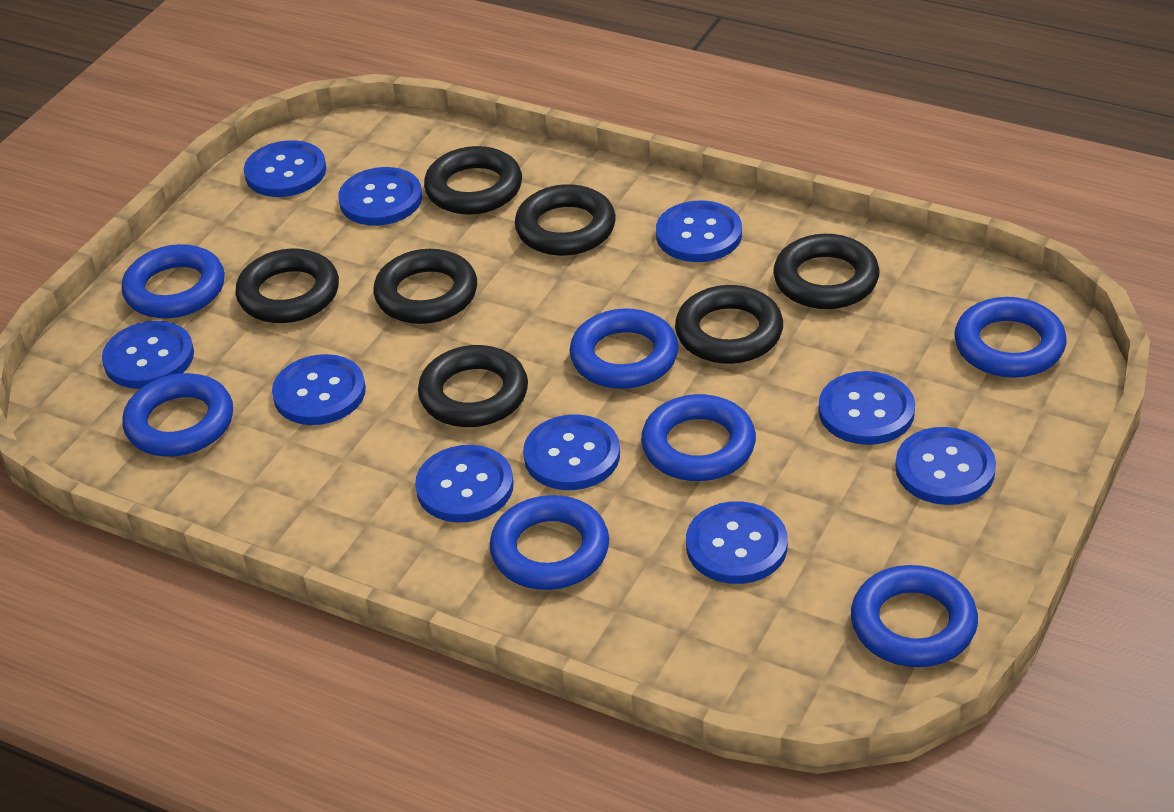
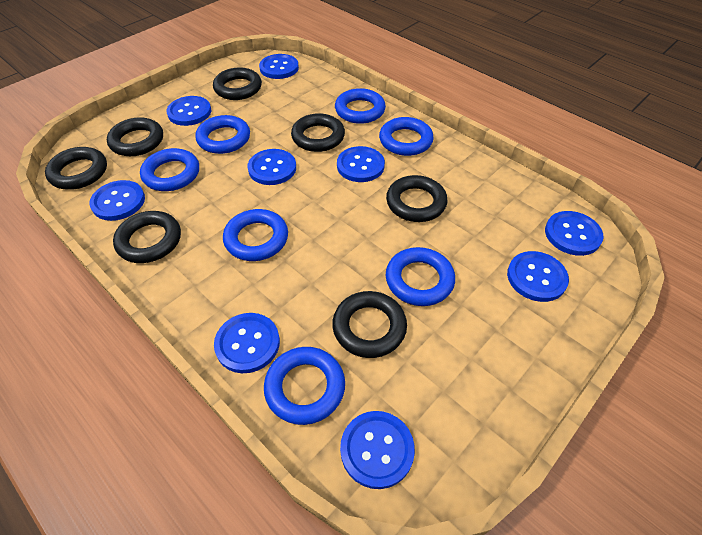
blue button: 10 -> 9

